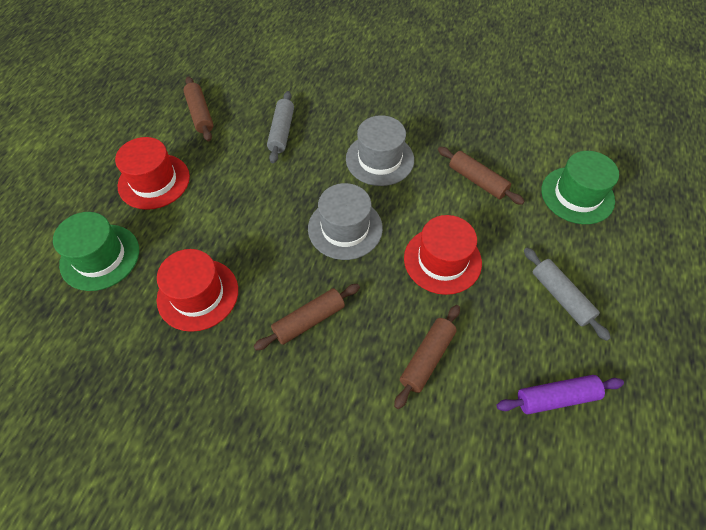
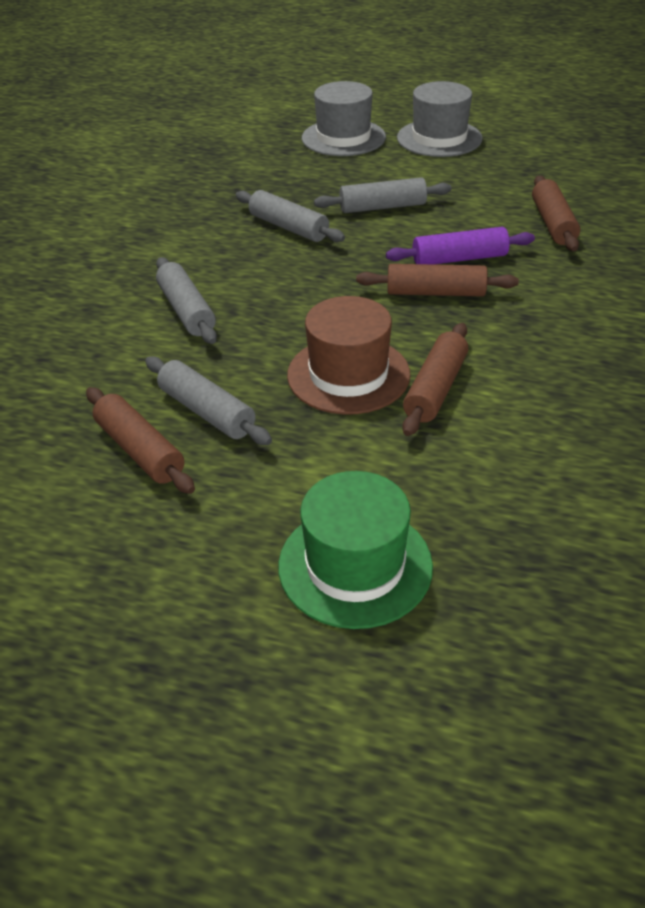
brown hat: 0 -> 1
green hat: 2 -> 1
grey rolling pin: 2 -> 4
red hat: 3 -> 0

